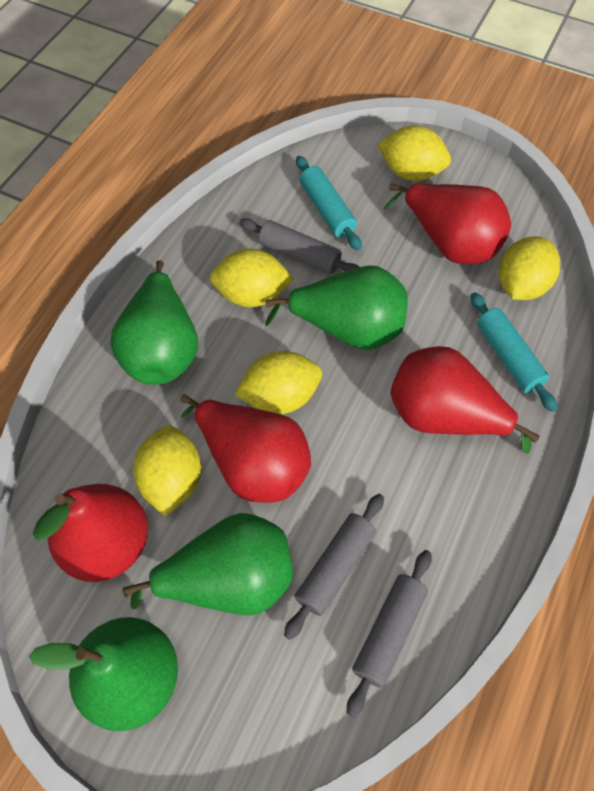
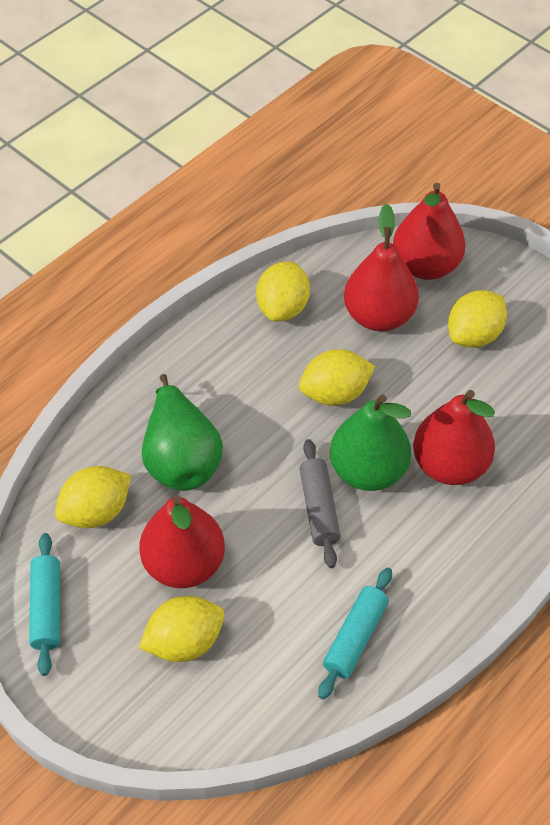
green pear: 4 -> 2
grey rolling pin: 3 -> 1

